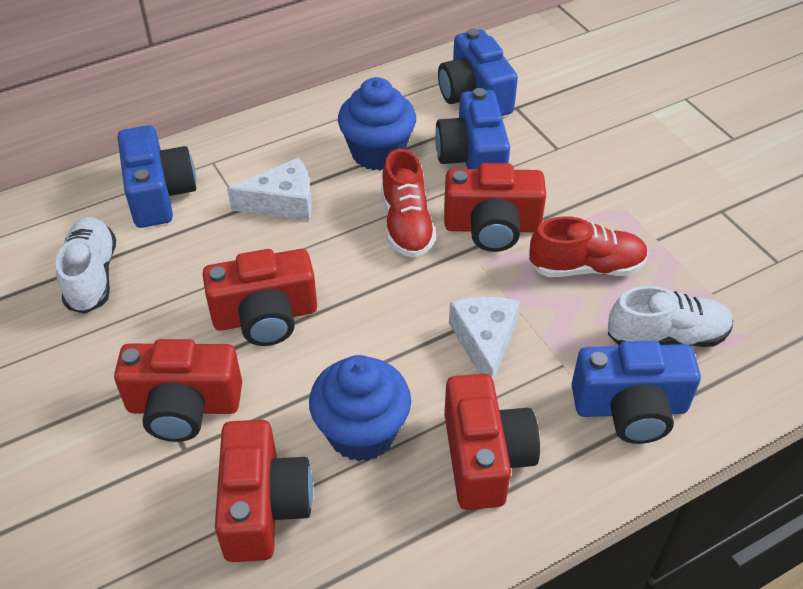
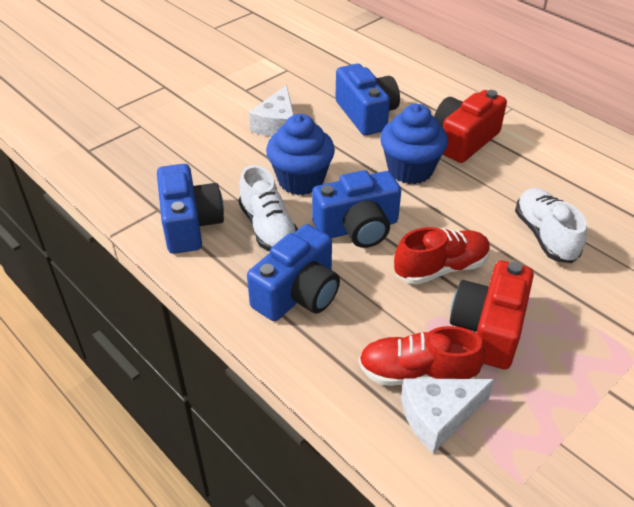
red camera: 5 -> 2

